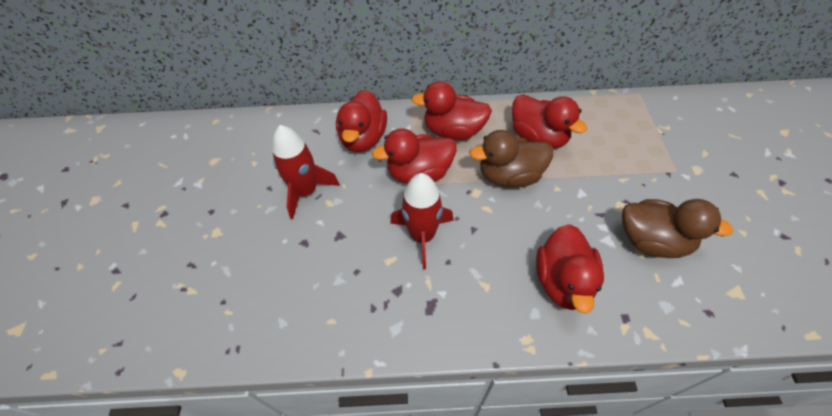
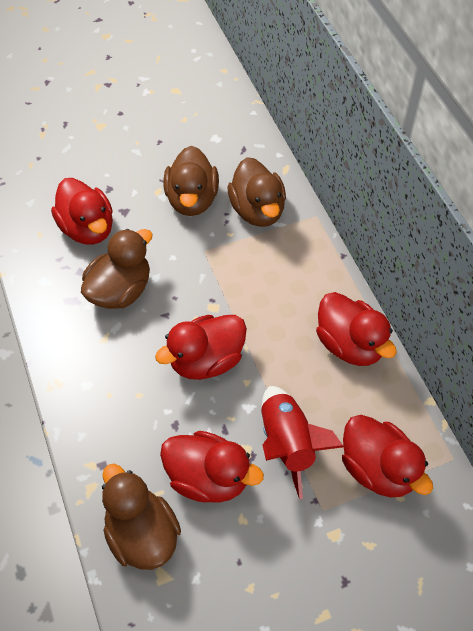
brown duck: 2 -> 4
red rocket: 2 -> 1

